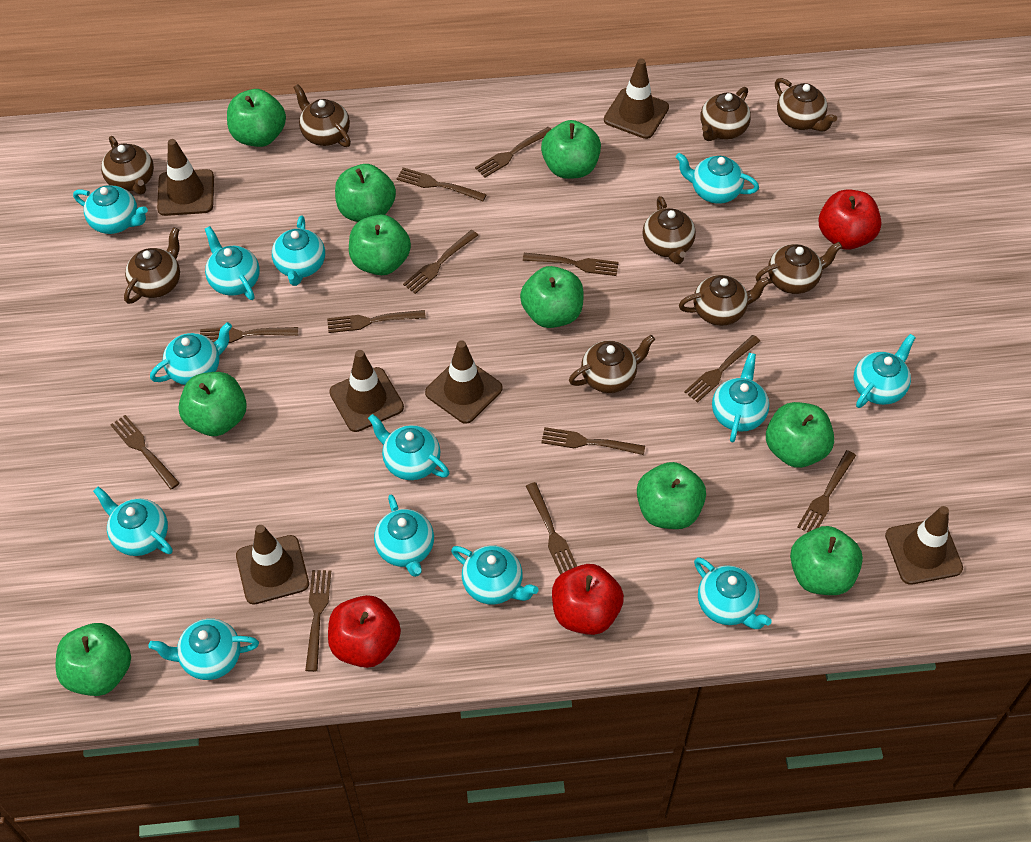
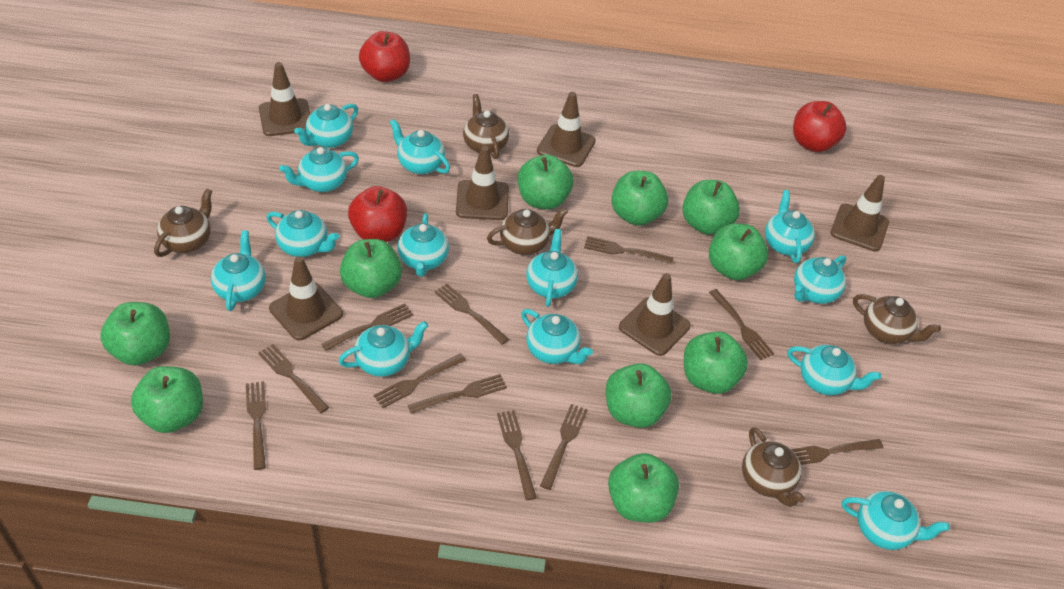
brown fork: 12 -> 11
brown teapot: 9 -> 5

